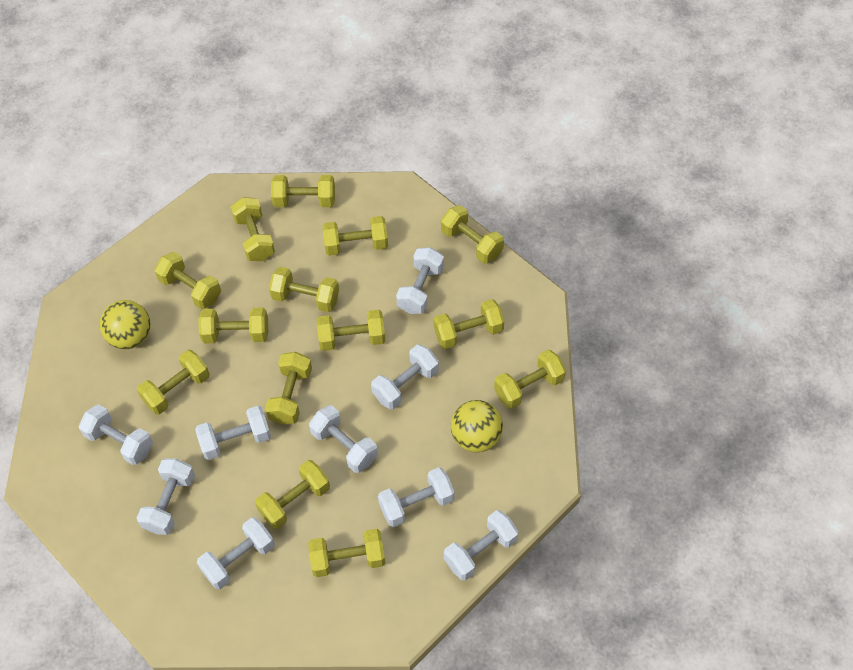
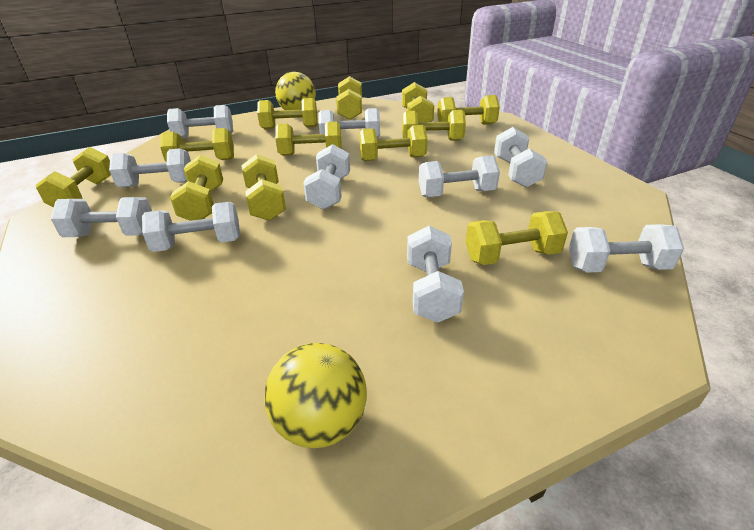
white dumbbell: 9 -> 10
yellow dumbbell: 14 -> 12

